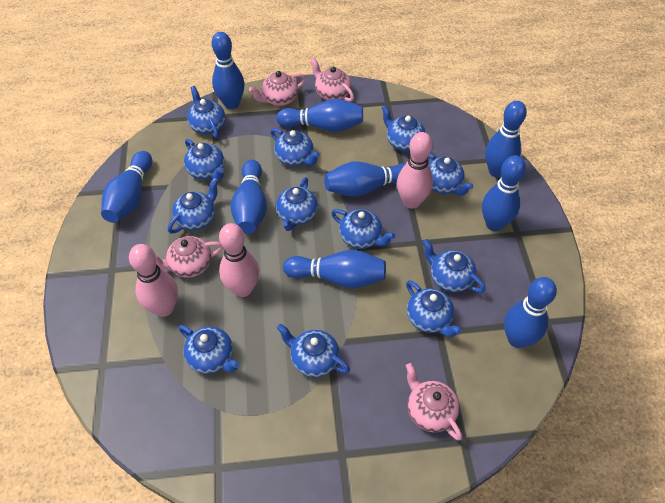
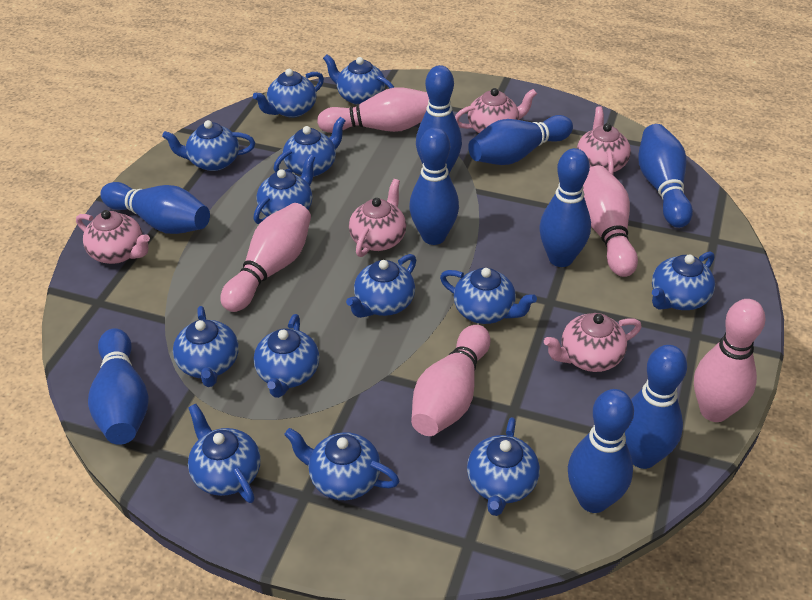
blue teapot: 12 -> 13
pink bowling pin: 3 -> 5
pink teapot: 4 -> 5

